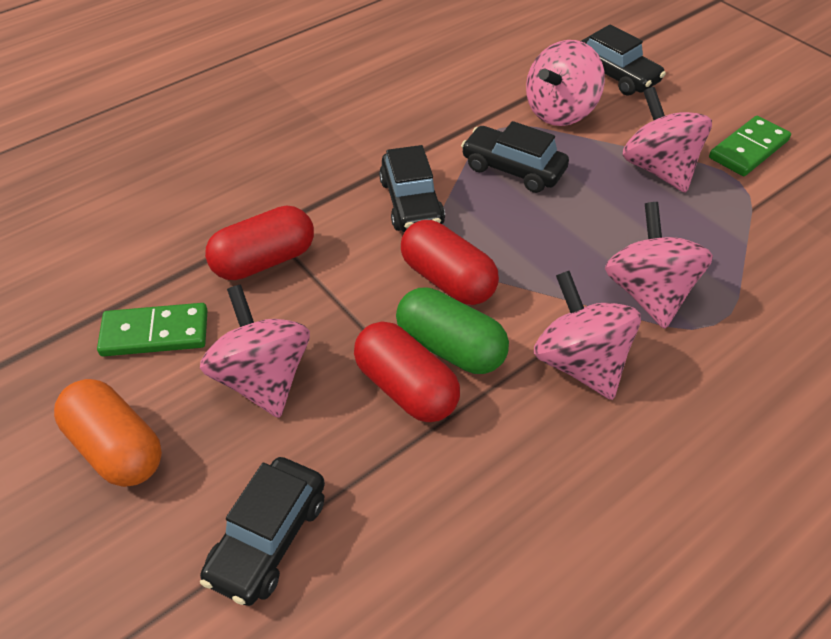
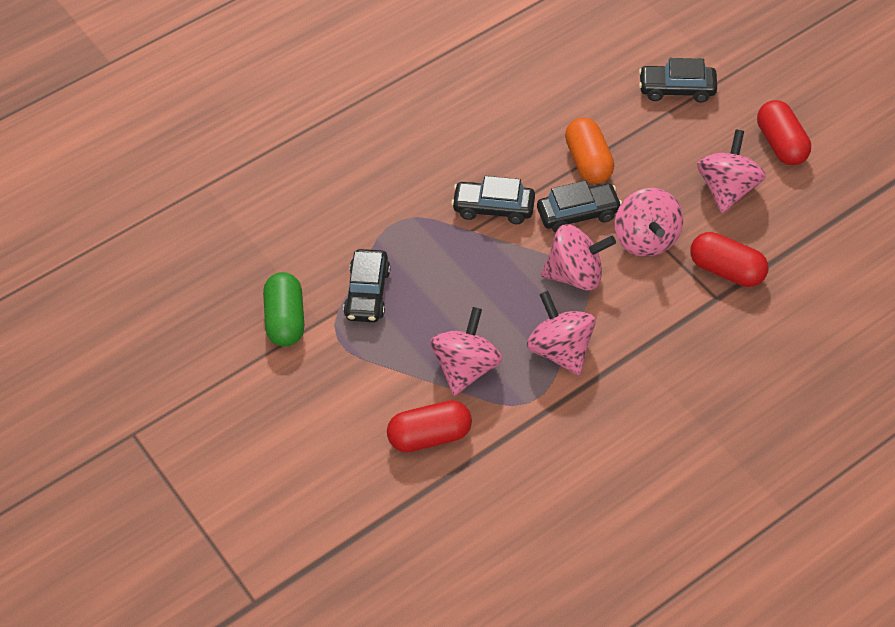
green domino: 2 -> 0

